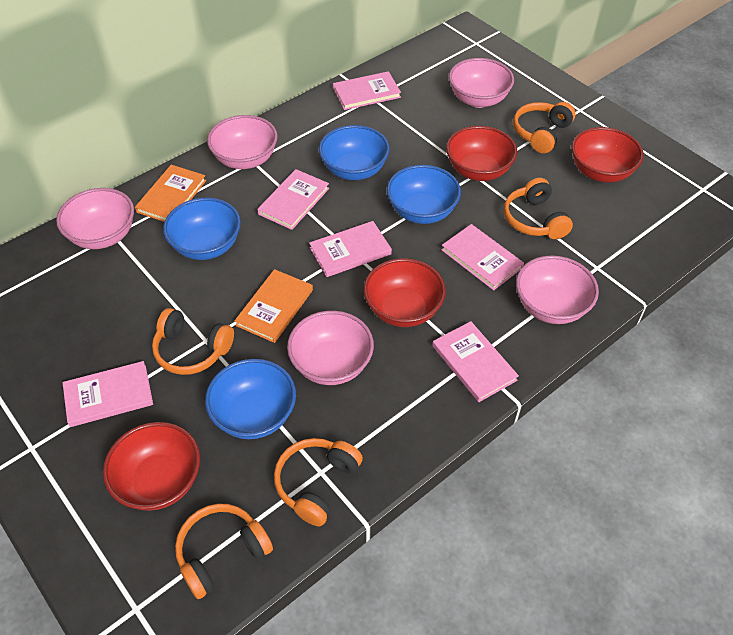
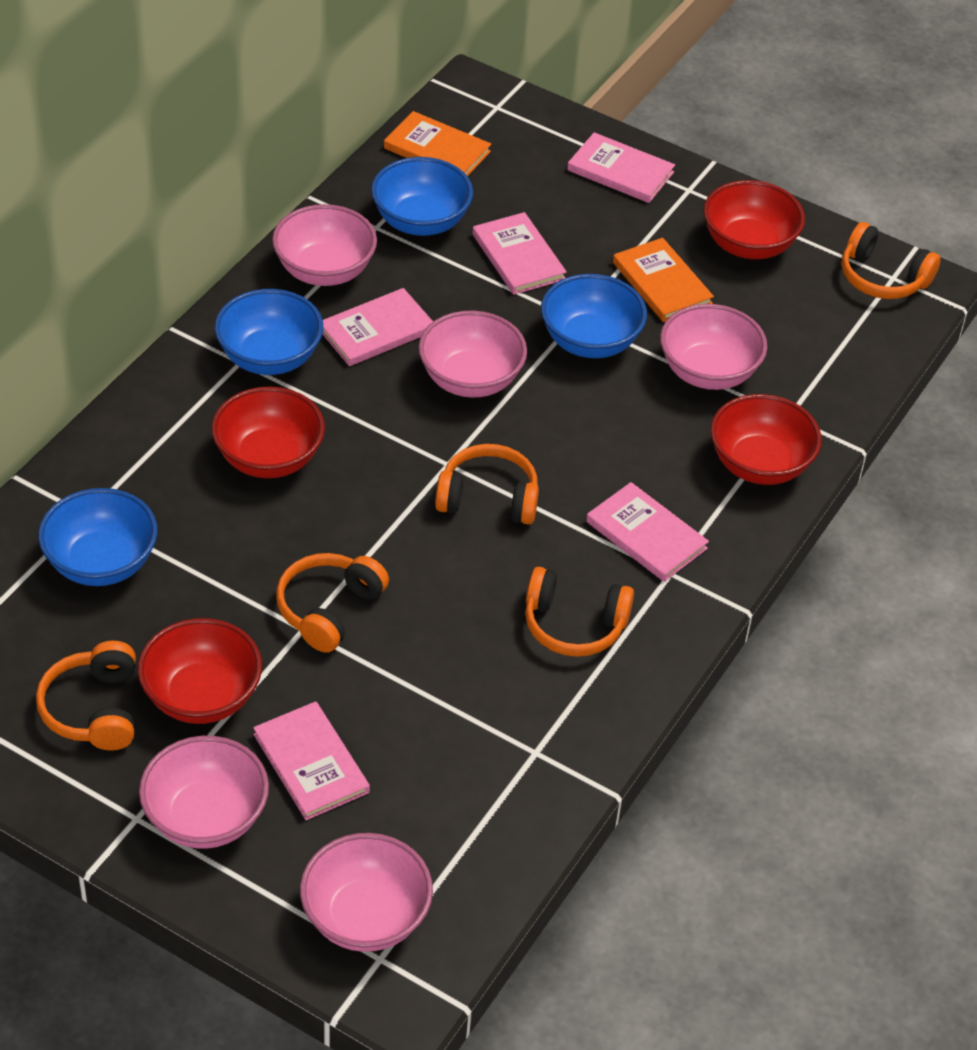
pink book: 6 -> 5

